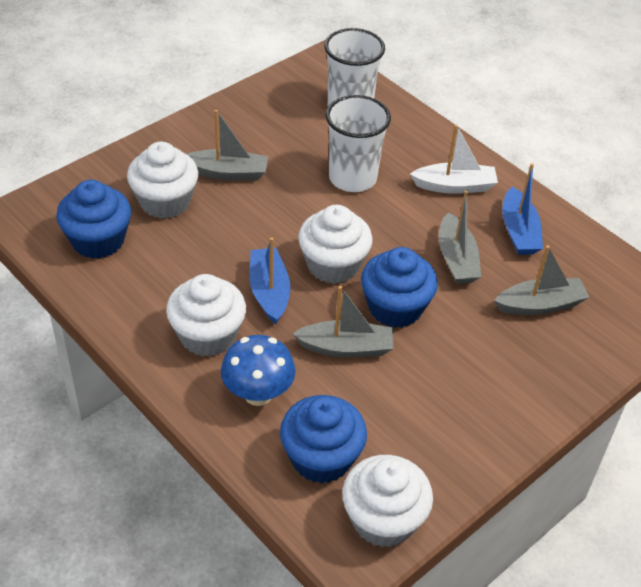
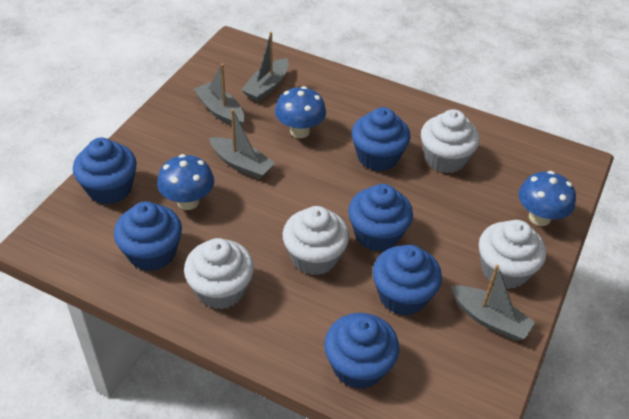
blue boat: 2 -> 0
blue cupcake: 3 -> 6
blue mushroom: 1 -> 3
white boat: 1 -> 0
white cup: 2 -> 0

